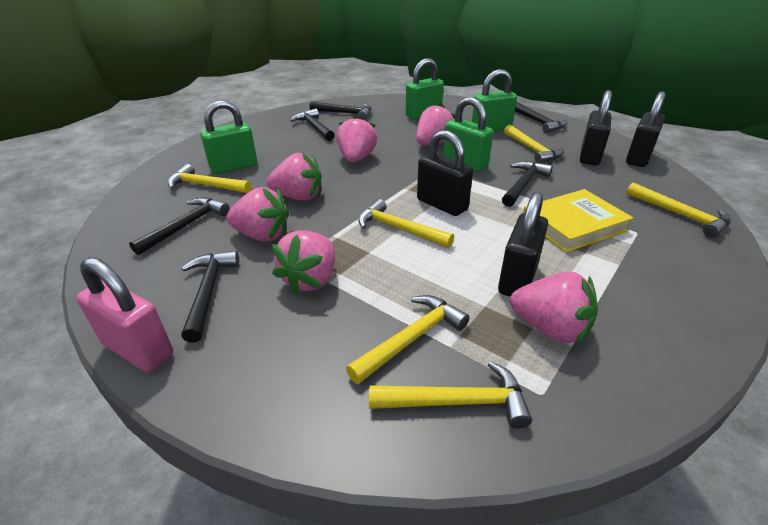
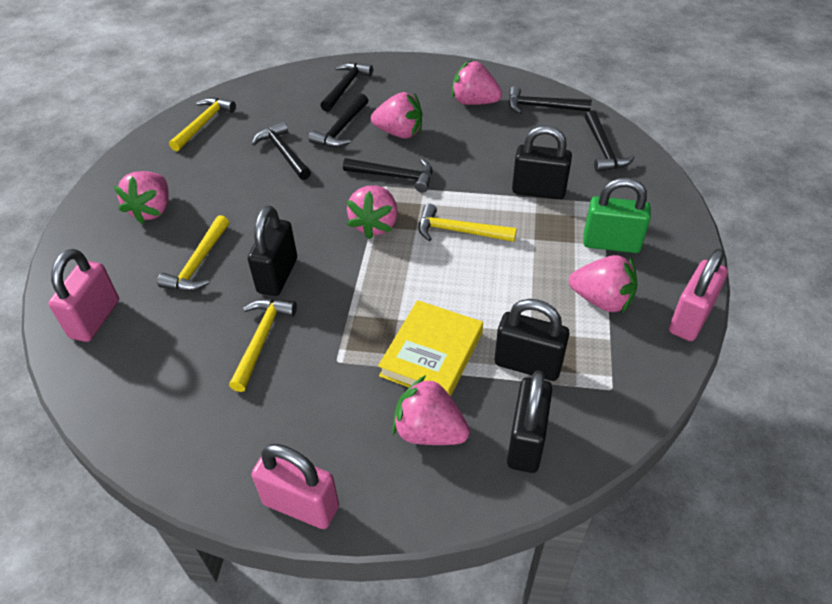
green padlock: 4 -> 1
pink padlock: 1 -> 3
yellow hammer: 6 -> 4

